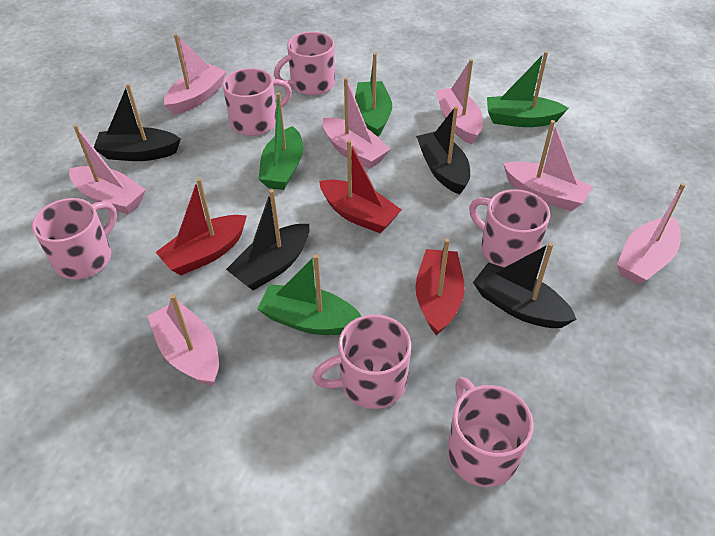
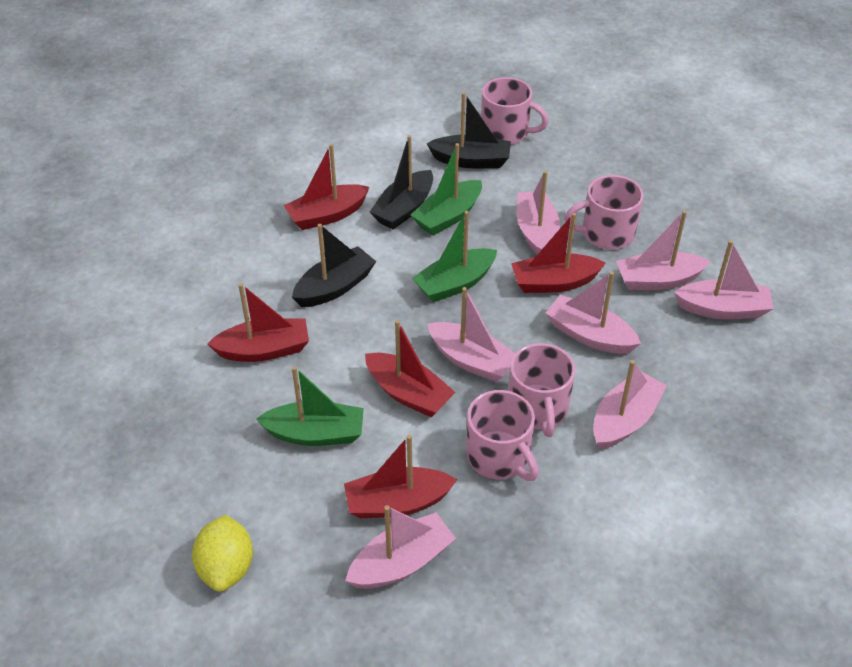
black boat: 4 -> 3
green boat: 4 -> 3
pink mug: 6 -> 4
red boat: 3 -> 5
yellow lemon: 0 -> 1

